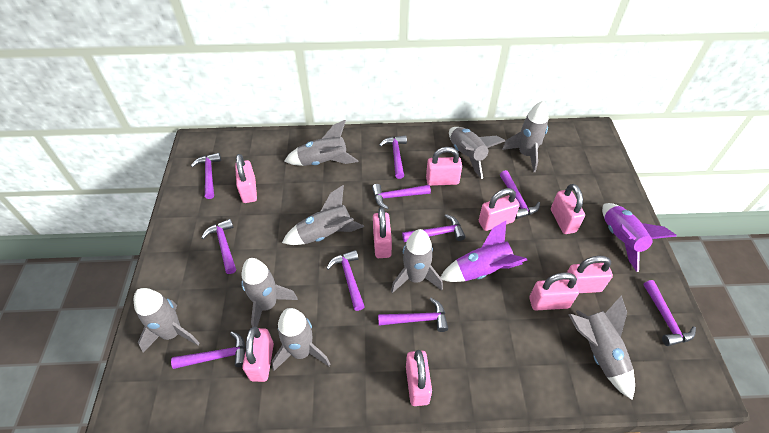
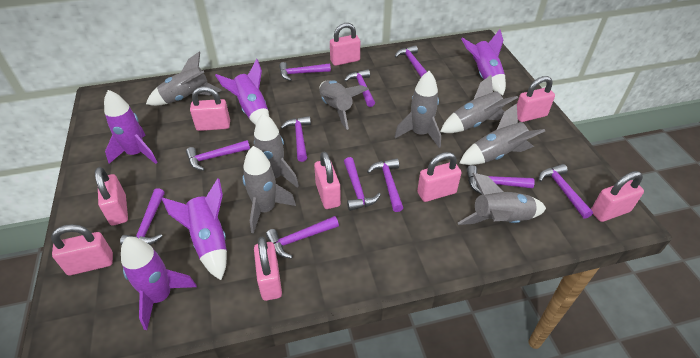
grey rocket: 9 -> 8
purple hammer: 10 -> 11
purple rocket: 2 -> 5

